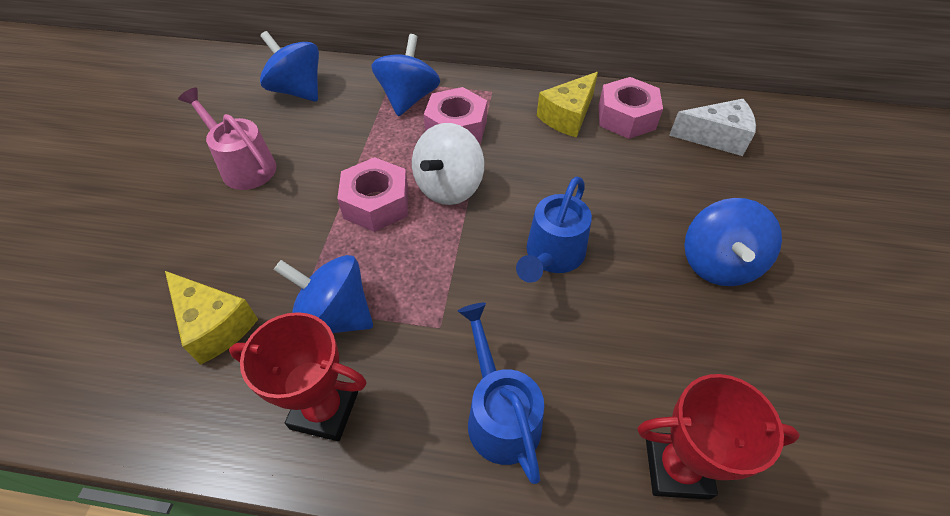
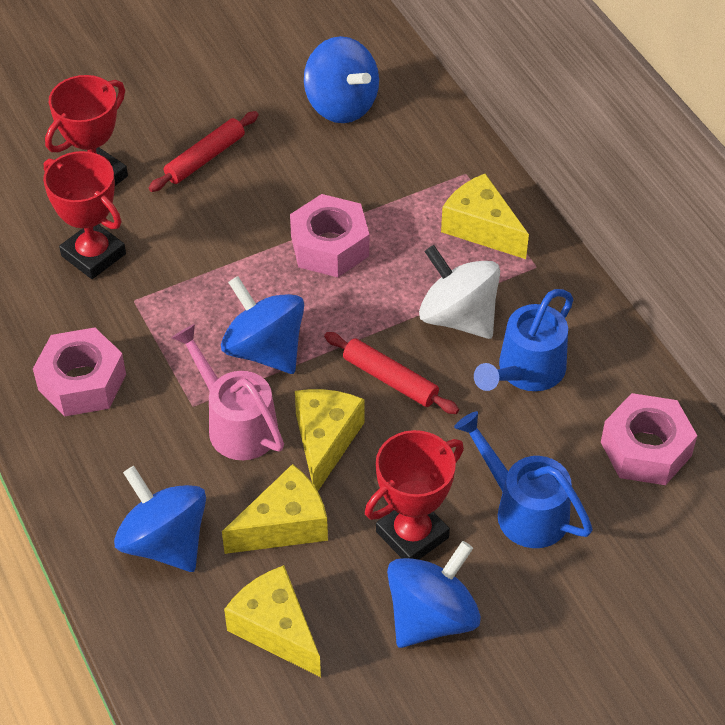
red rolling pin: 0 -> 2
red trophy: 2 -> 3
white cheese: 1 -> 0
yellow cheese: 2 -> 4

